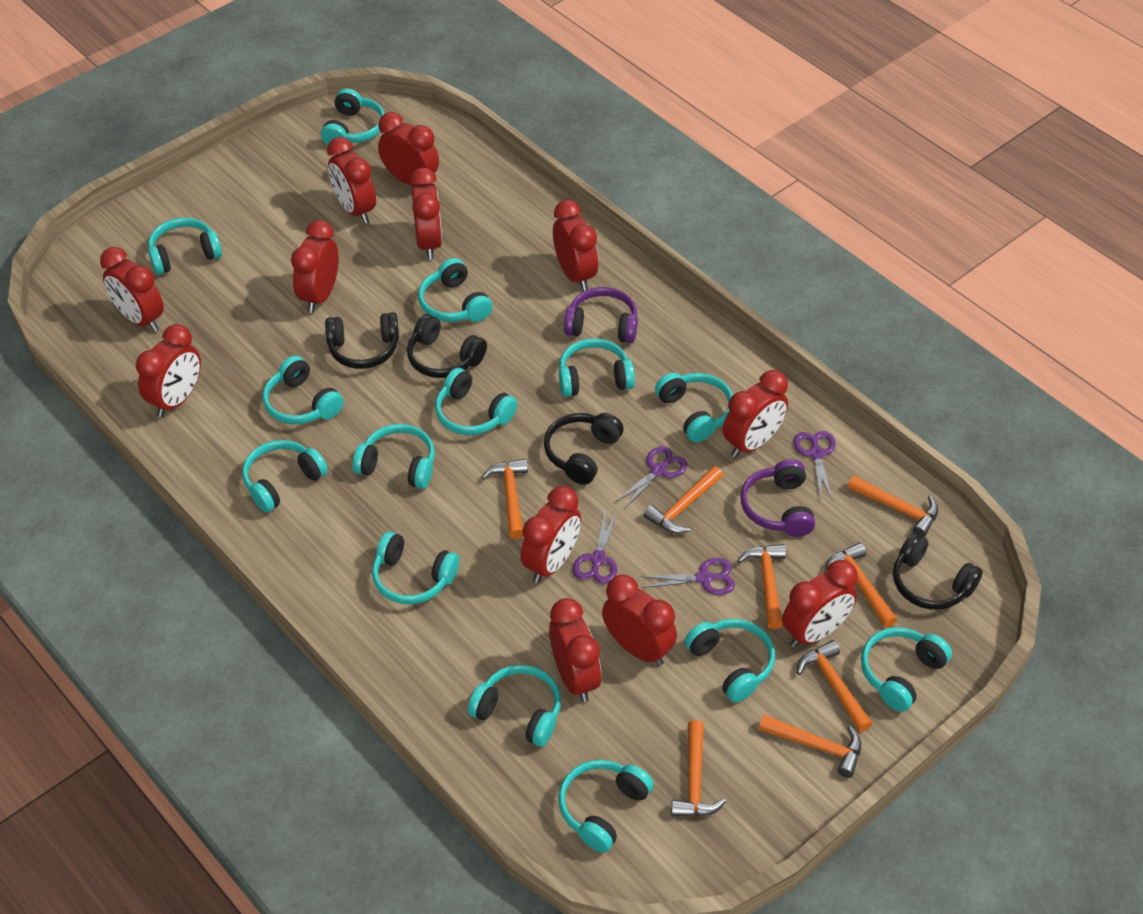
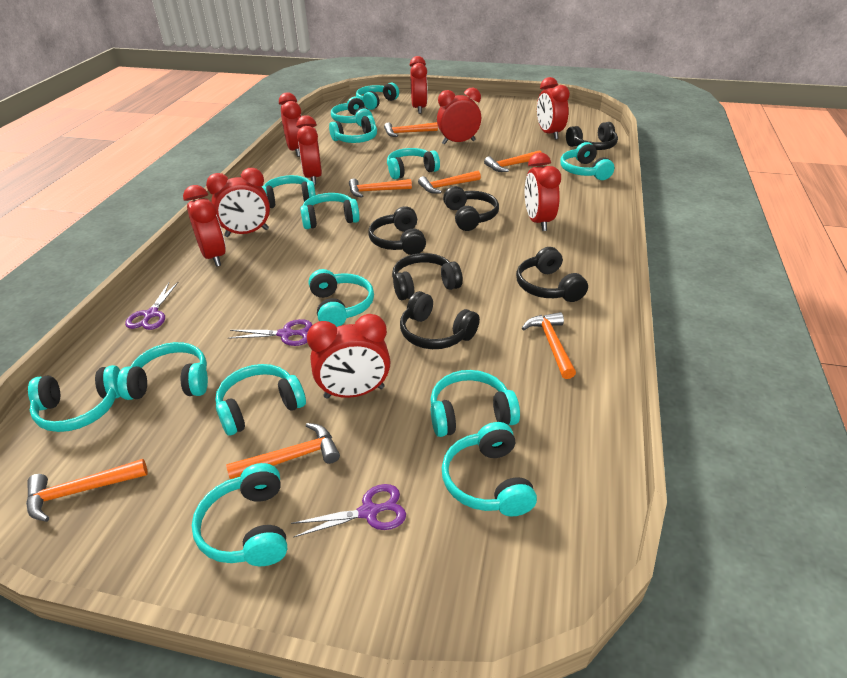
black headphones: 4 -> 6
orange hammer: 8 -> 7
purple headphones: 2 -> 0
purple scissors: 4 -> 3
red clock: 12 -> 9

